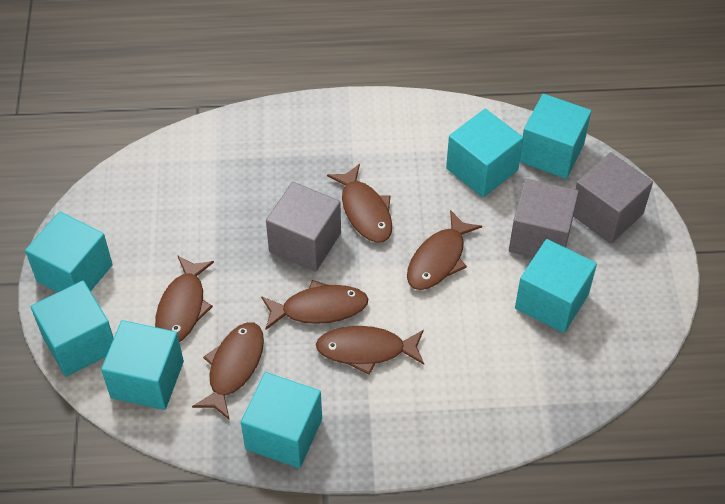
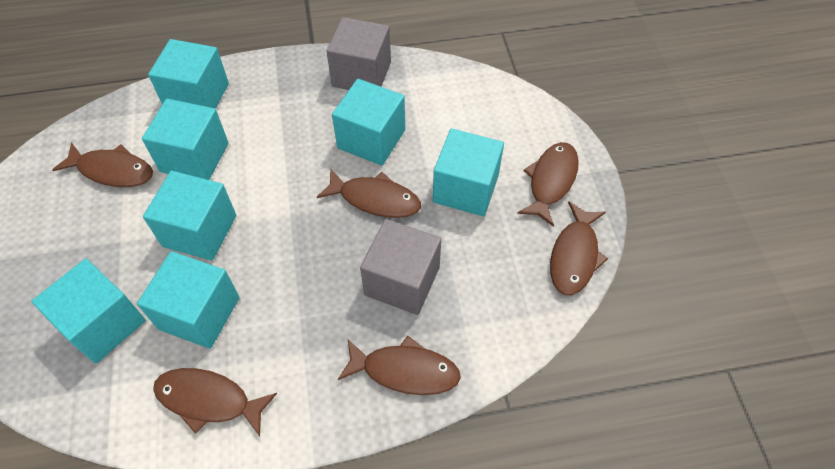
grey cube: 3 -> 2

